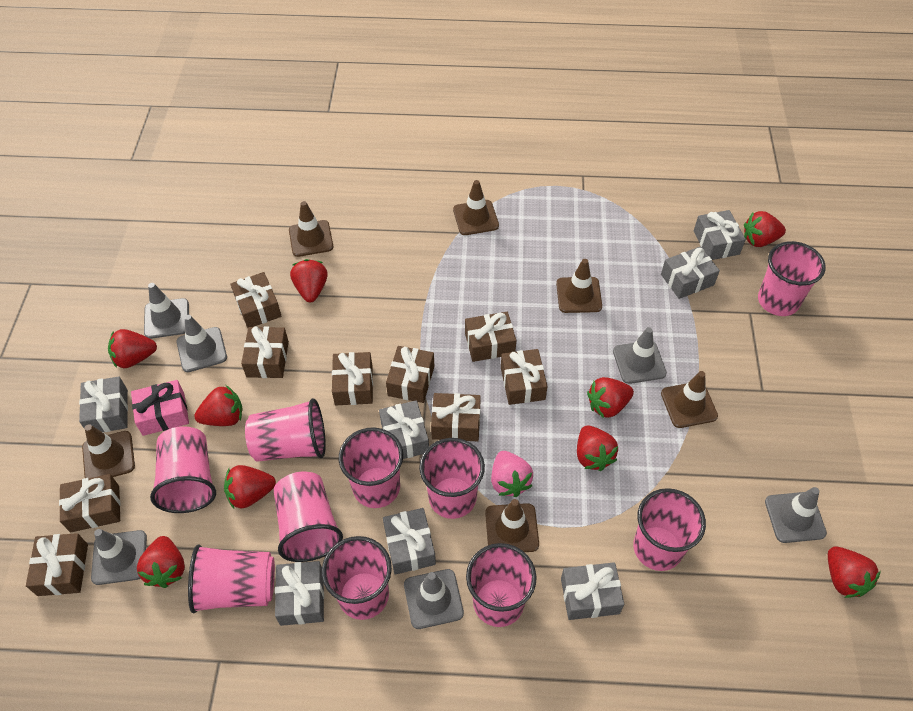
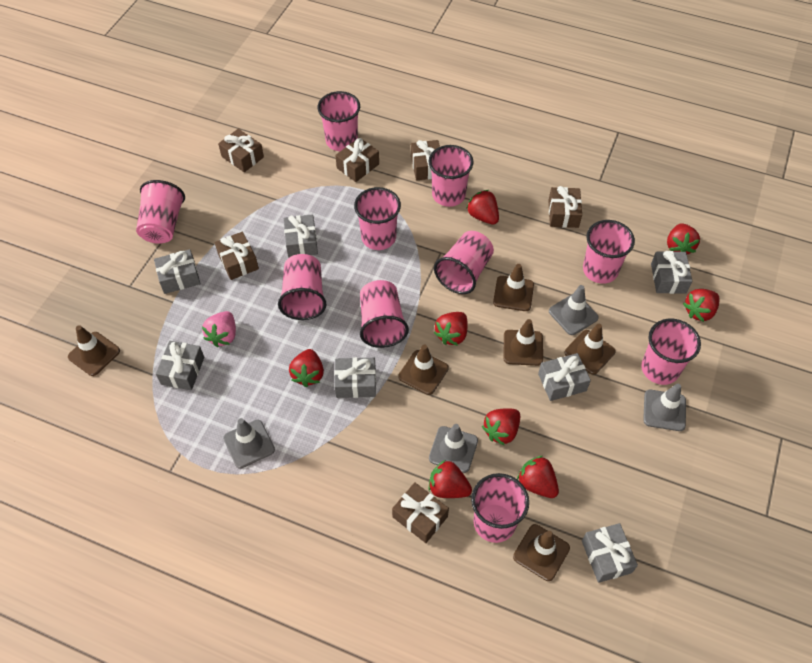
brown gift: 9 -> 6
grey traffic cone: 6 -> 4
pink gift: 1 -> 0
red strawberry: 9 -> 8

